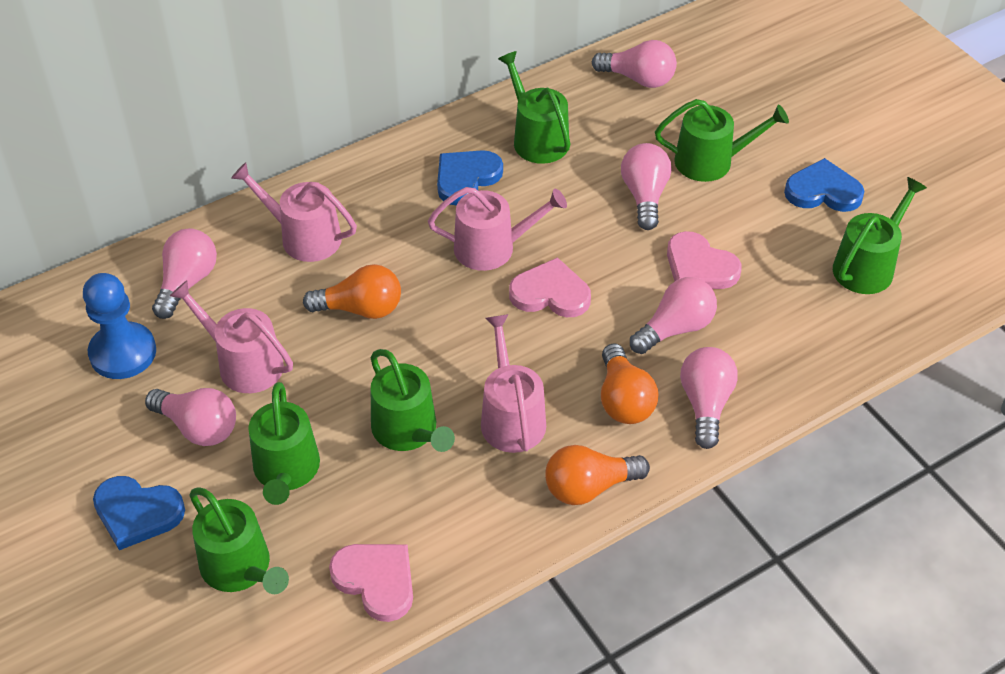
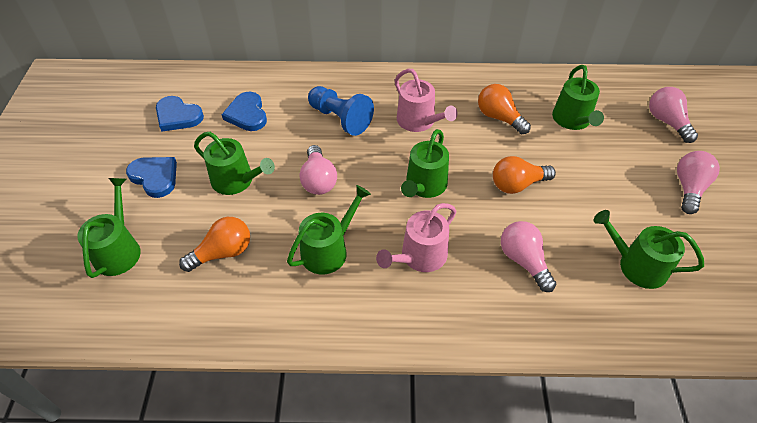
pink heart: 3 -> 0
pink light bulb: 6 -> 4
pink watering can: 4 -> 2

